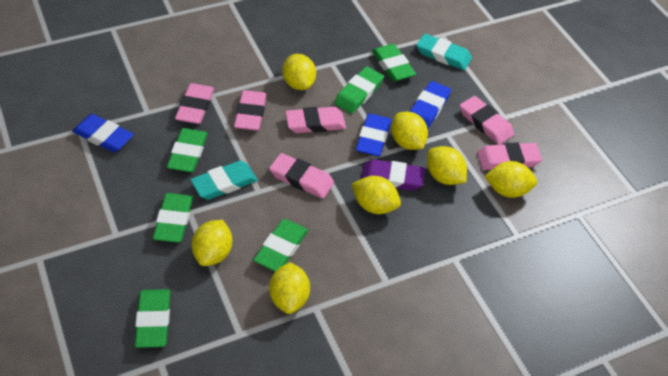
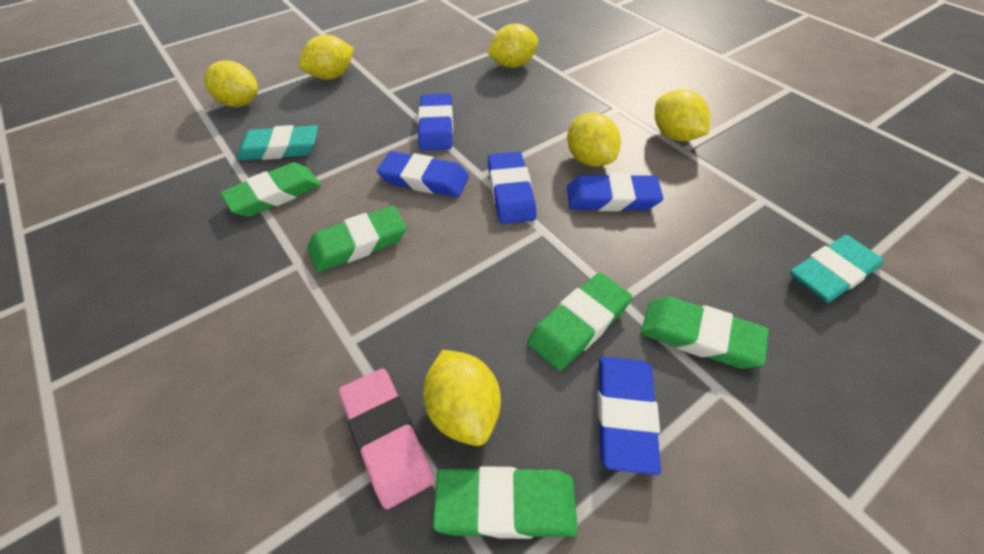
blue eraser: 3 -> 5
green eraser: 6 -> 5
pink eraser: 6 -> 1
purple eraser: 1 -> 0
yellow lemon: 7 -> 6

